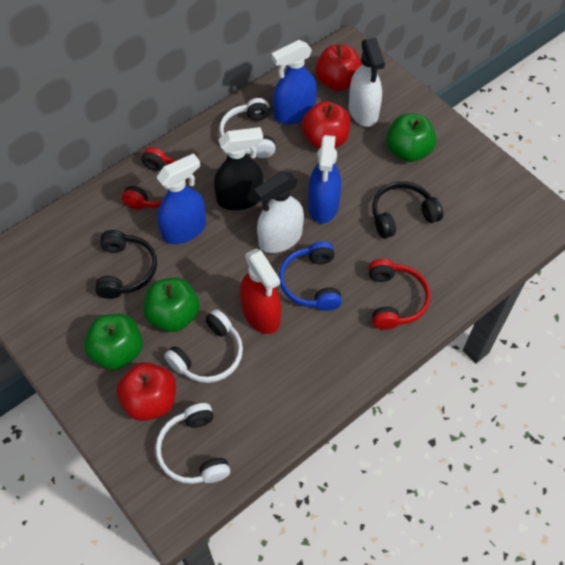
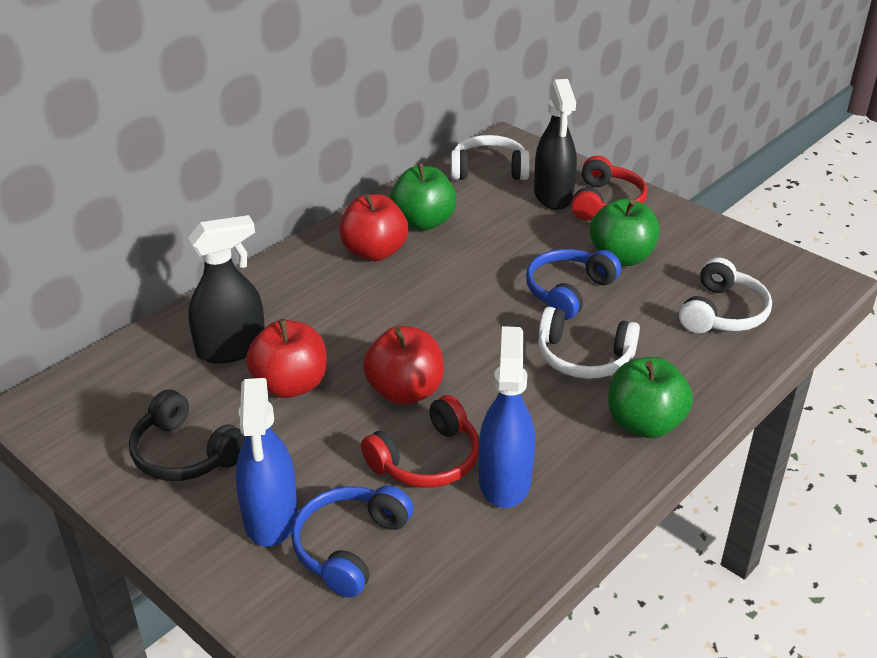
black headphones: 2 -> 1
black spray bottle: 1 -> 2
blue headphones: 1 -> 2
blue spray bottle: 3 -> 2
red spray bottle: 1 -> 0
white spray bottle: 2 -> 0

